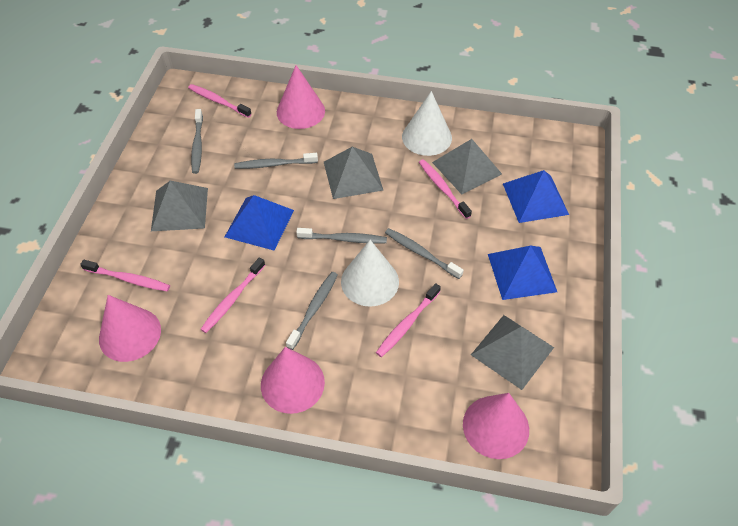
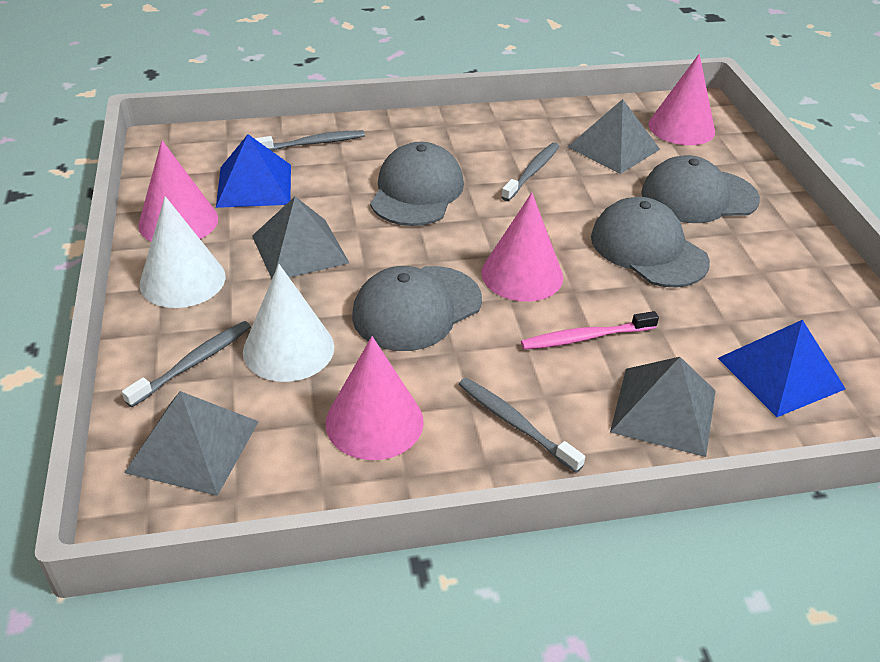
blue pyramid: 3 -> 2
grey cap: 0 -> 4
grey toothbrush: 5 -> 4
pink toothbrush: 5 -> 1

